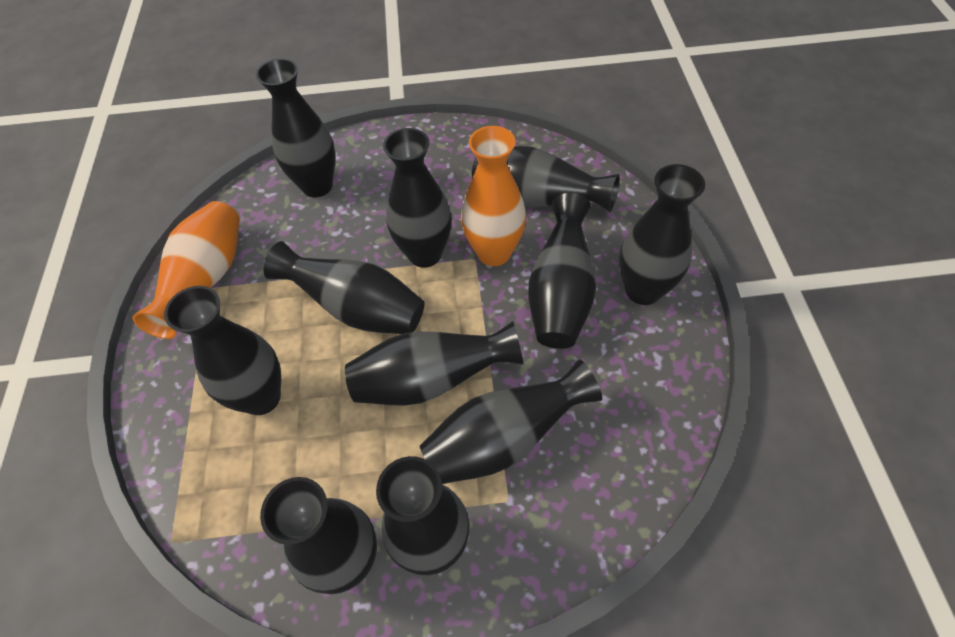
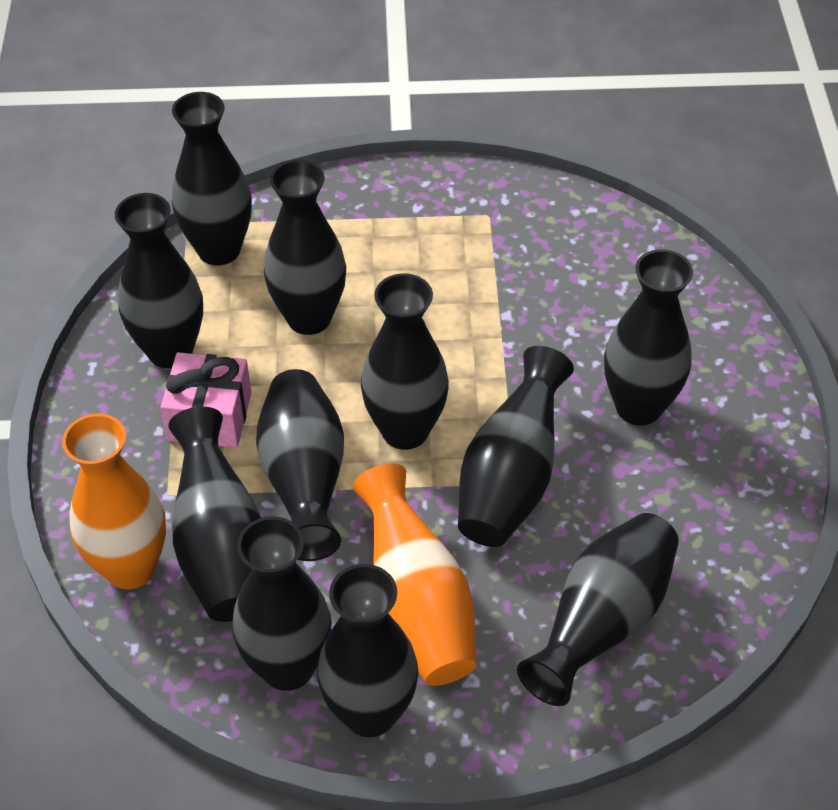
pink gift: 0 -> 1

